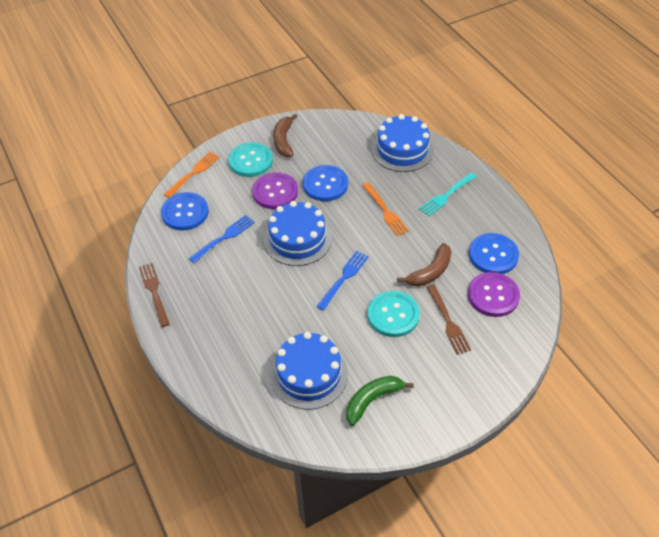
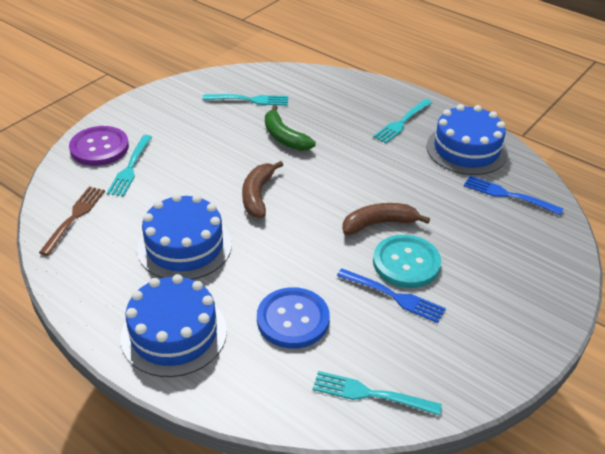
blue button: 3 -> 1
brown fork: 2 -> 1
orange fork: 2 -> 0
purple button: 2 -> 1
turquoise button: 2 -> 1
turquoise fork: 1 -> 4

